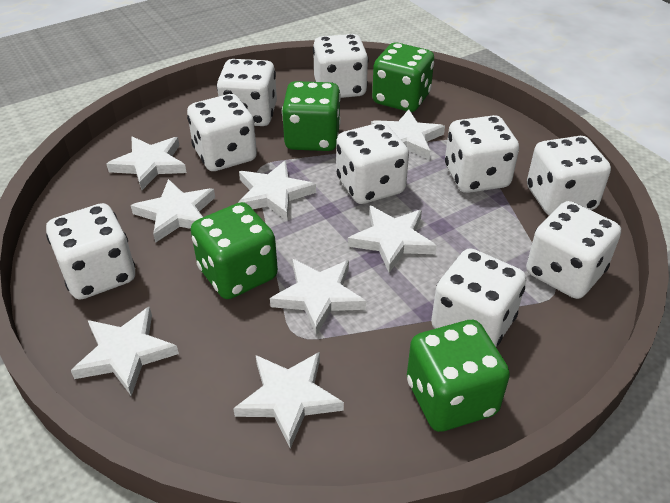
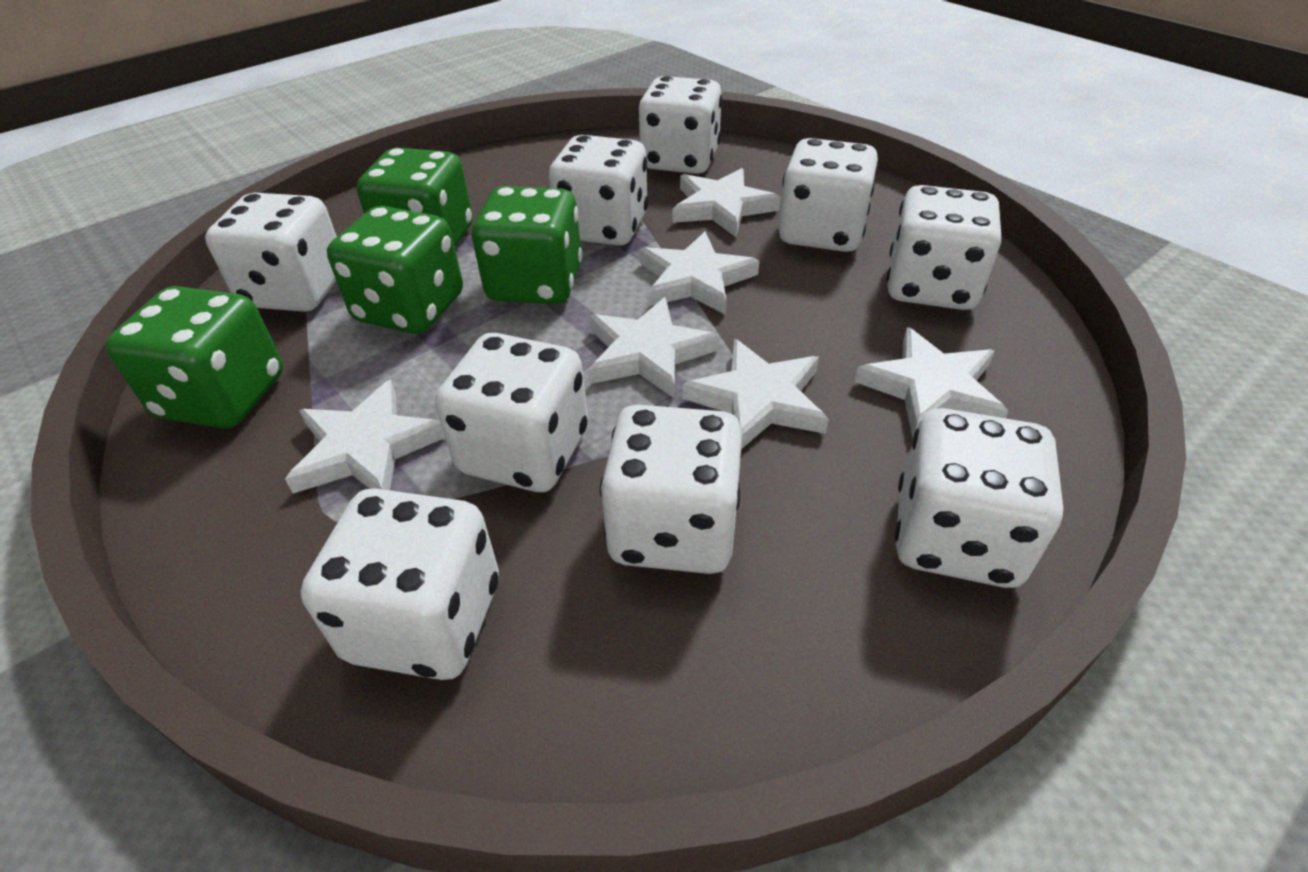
white star: 8 -> 6

